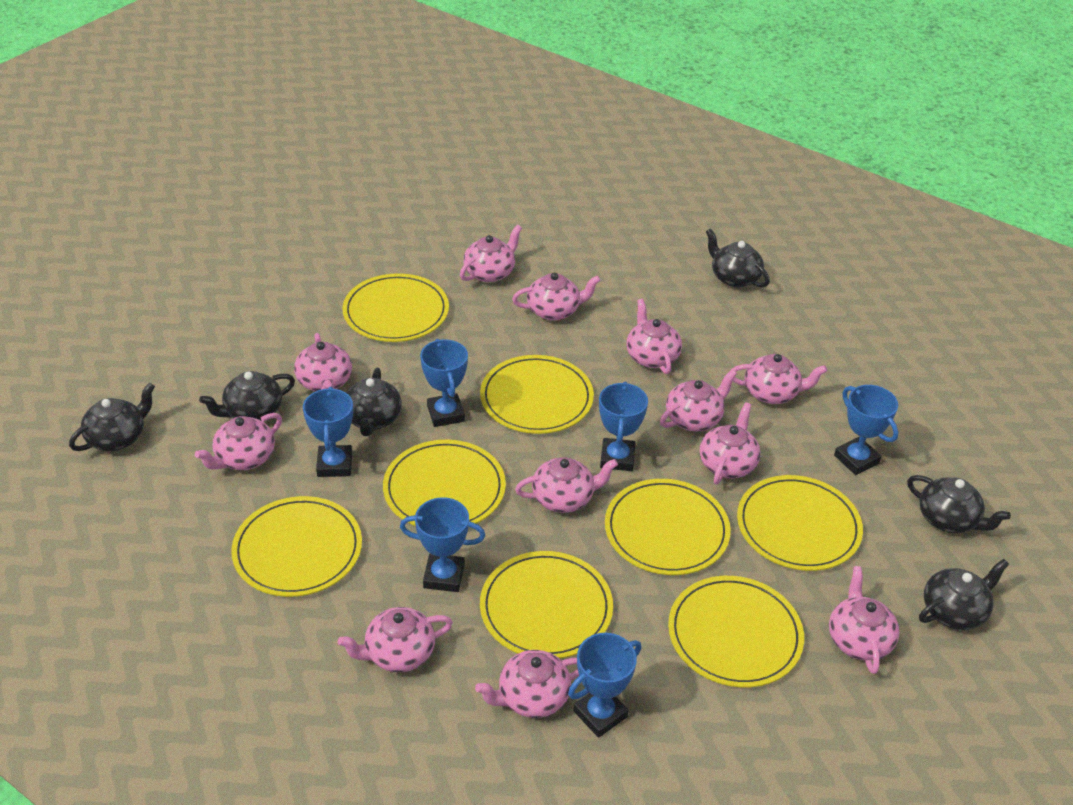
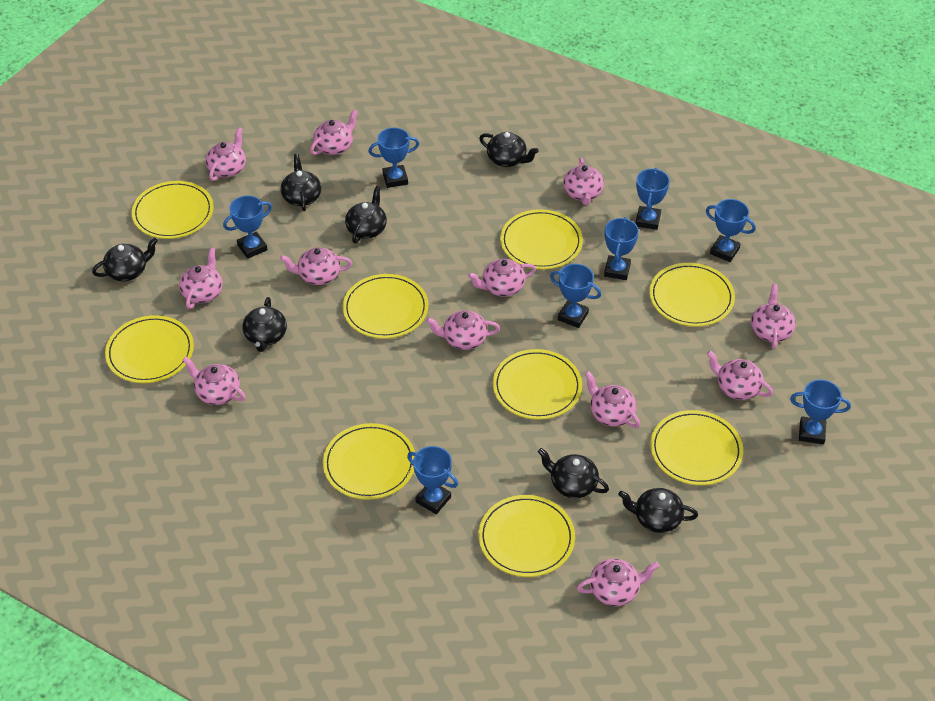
black teapot: 6 -> 7
blue trophy: 6 -> 8
yellow plate: 8 -> 9

